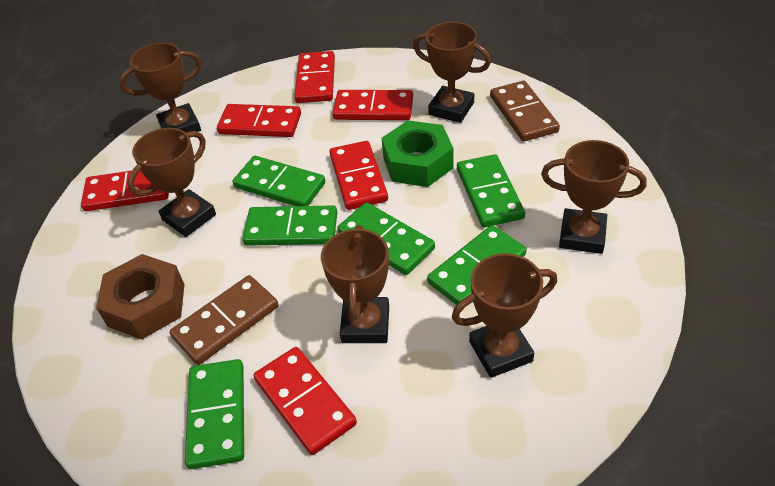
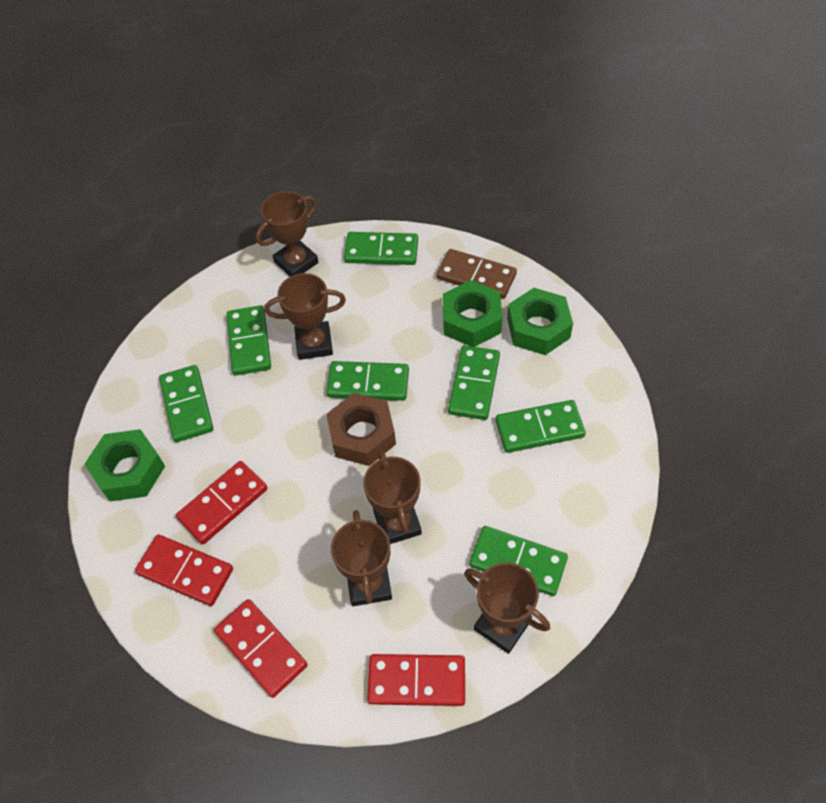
brown domino: 2 -> 1
brown trophy: 6 -> 5
green domino: 6 -> 7
green nut: 1 -> 3
red domino: 6 -> 4

